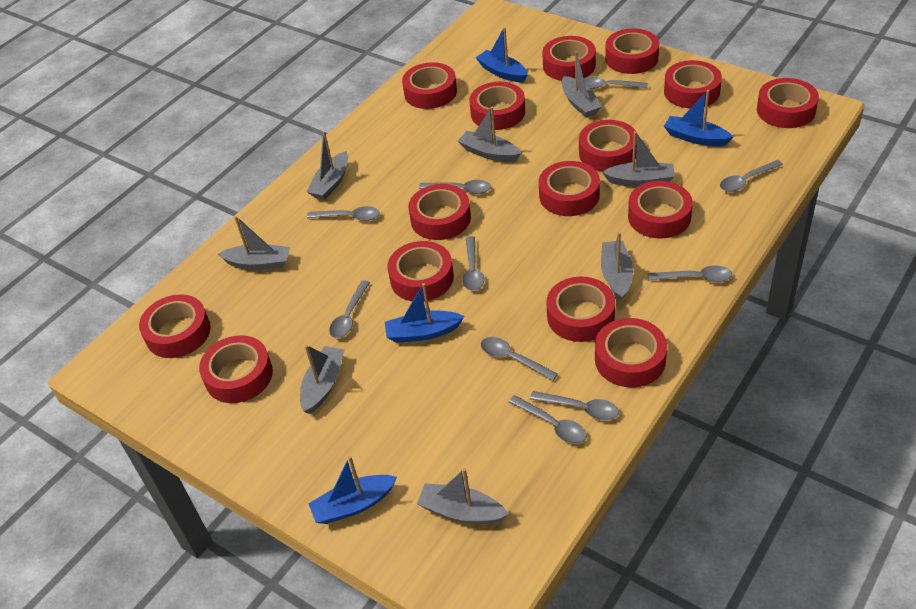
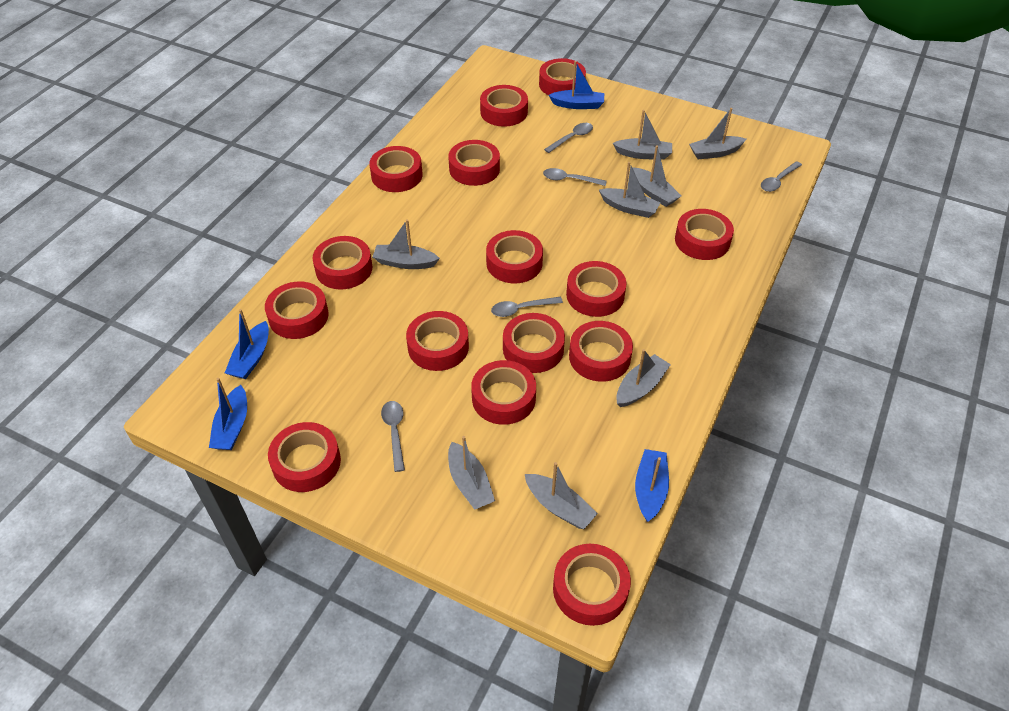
grey spoon: 10 -> 5

